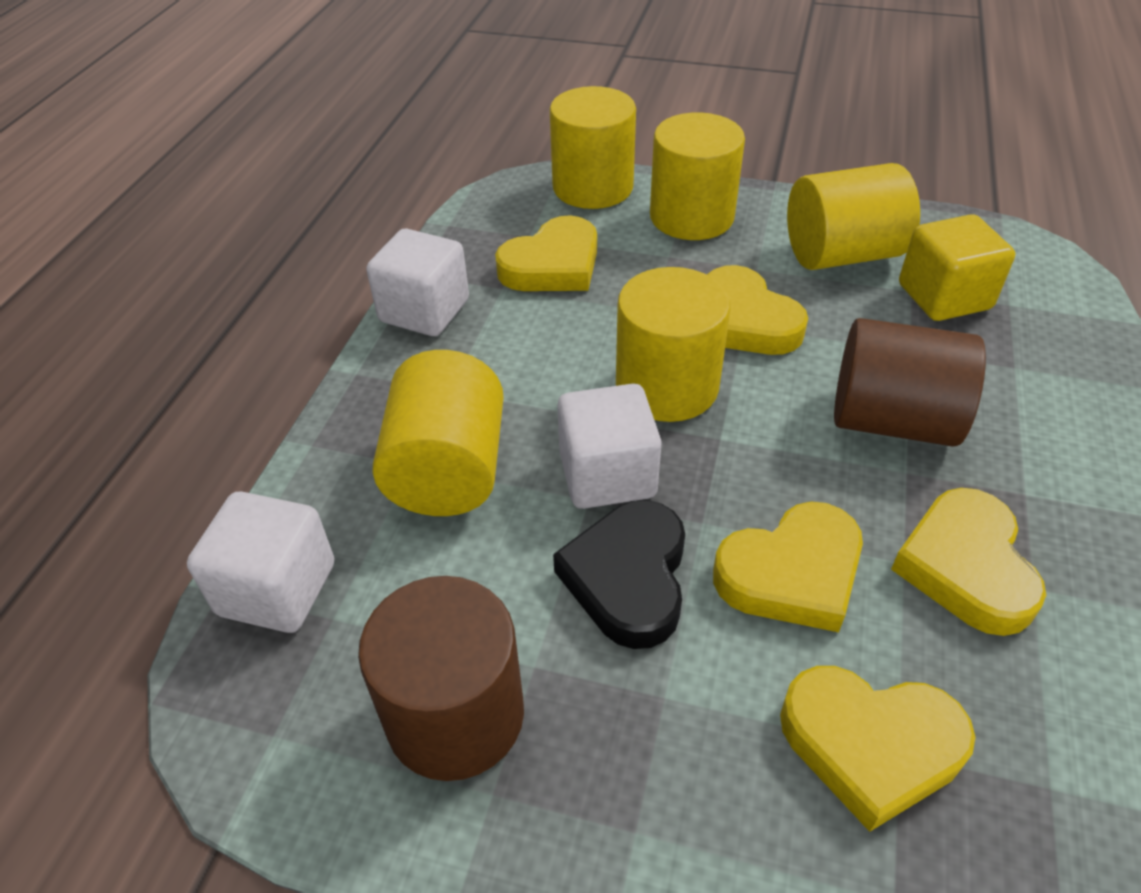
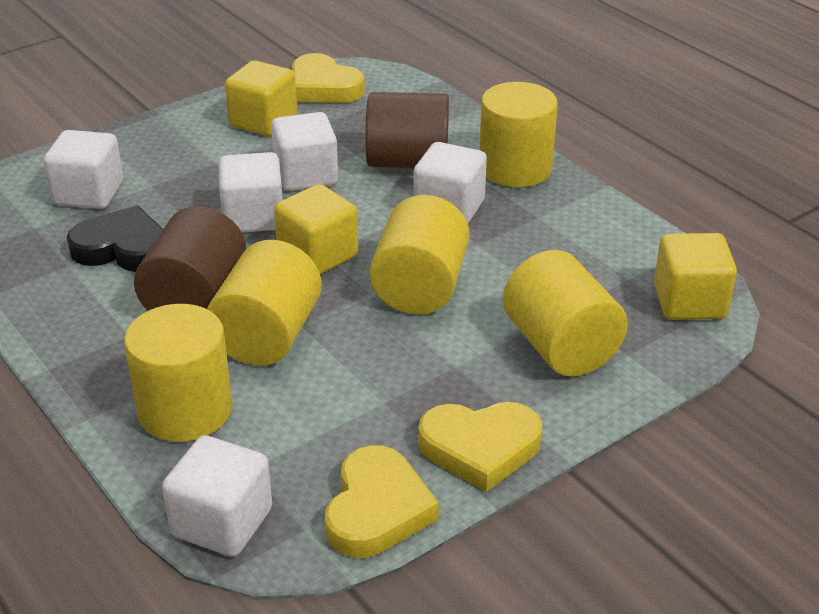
white cube: 3 -> 5
yellow cube: 1 -> 3
yellow heart: 5 -> 3

